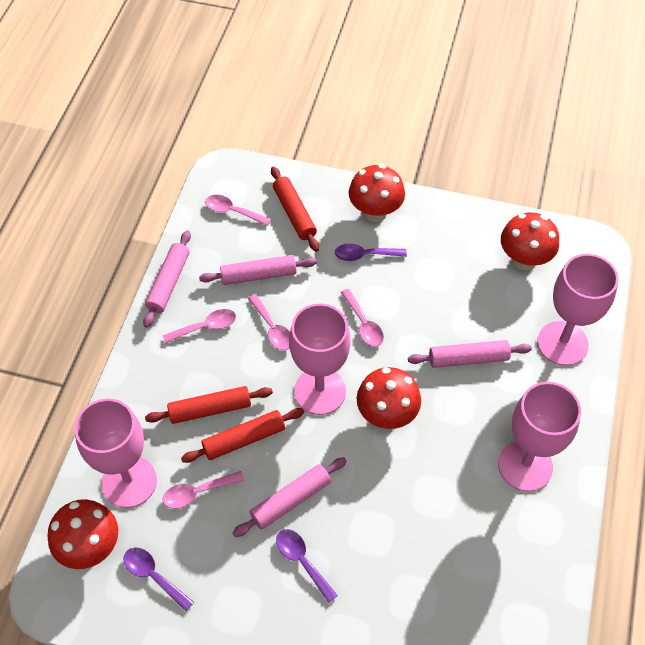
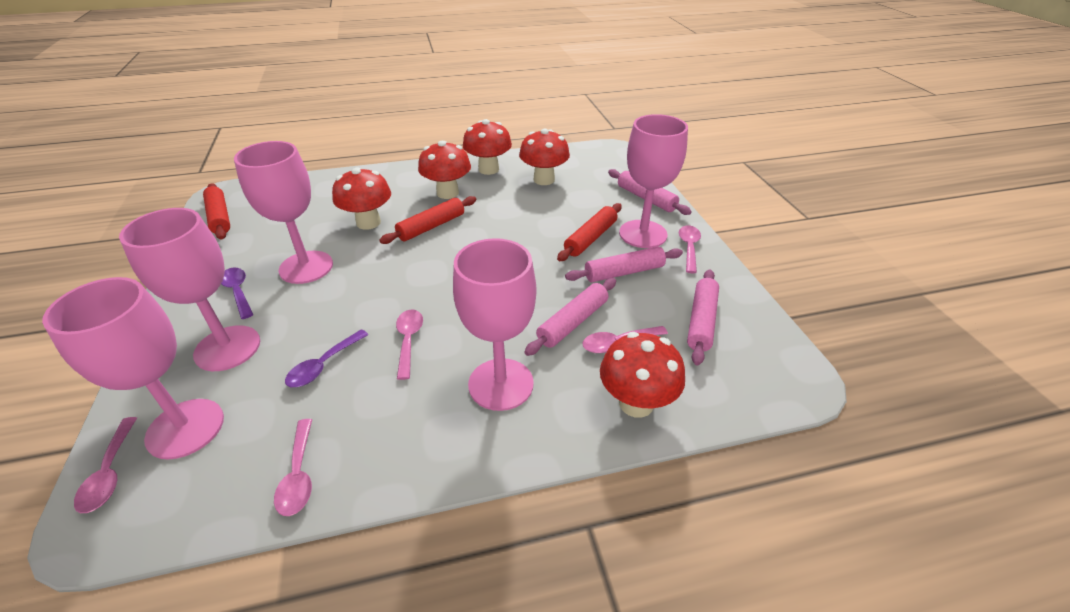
pink goblet: 4 -> 5
purple spoon: 3 -> 2
red mushroom: 4 -> 5

